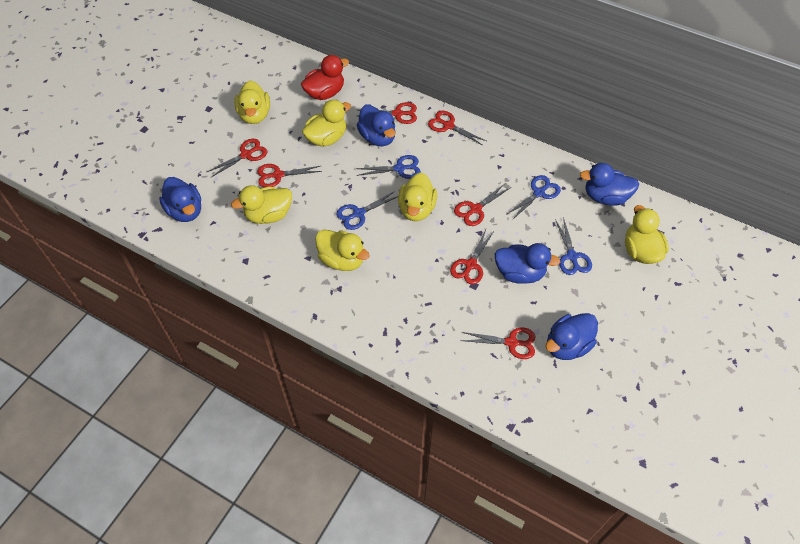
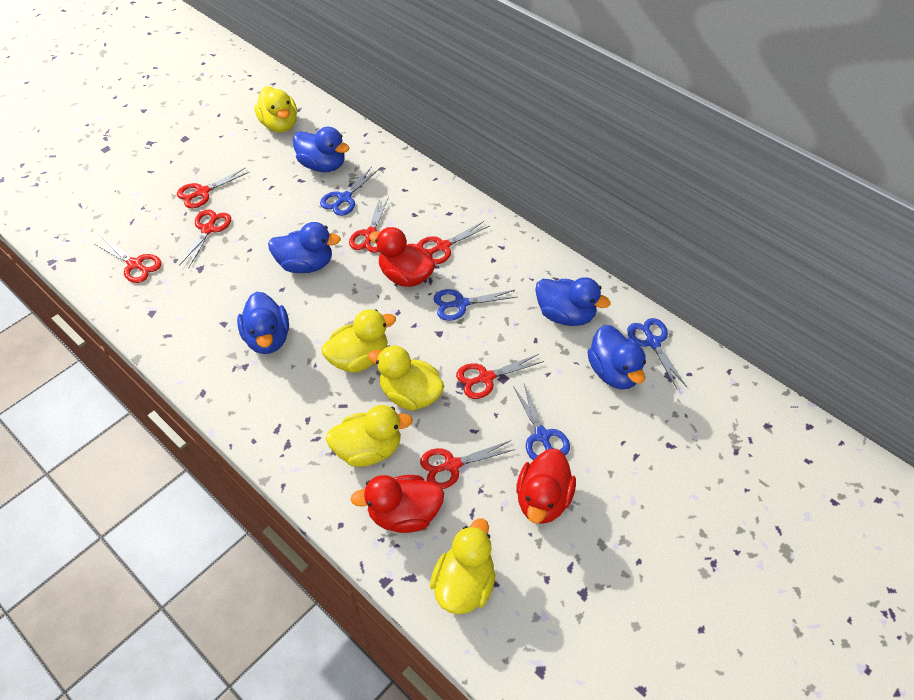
red duck: 1 -> 3
yellow duck: 6 -> 5

